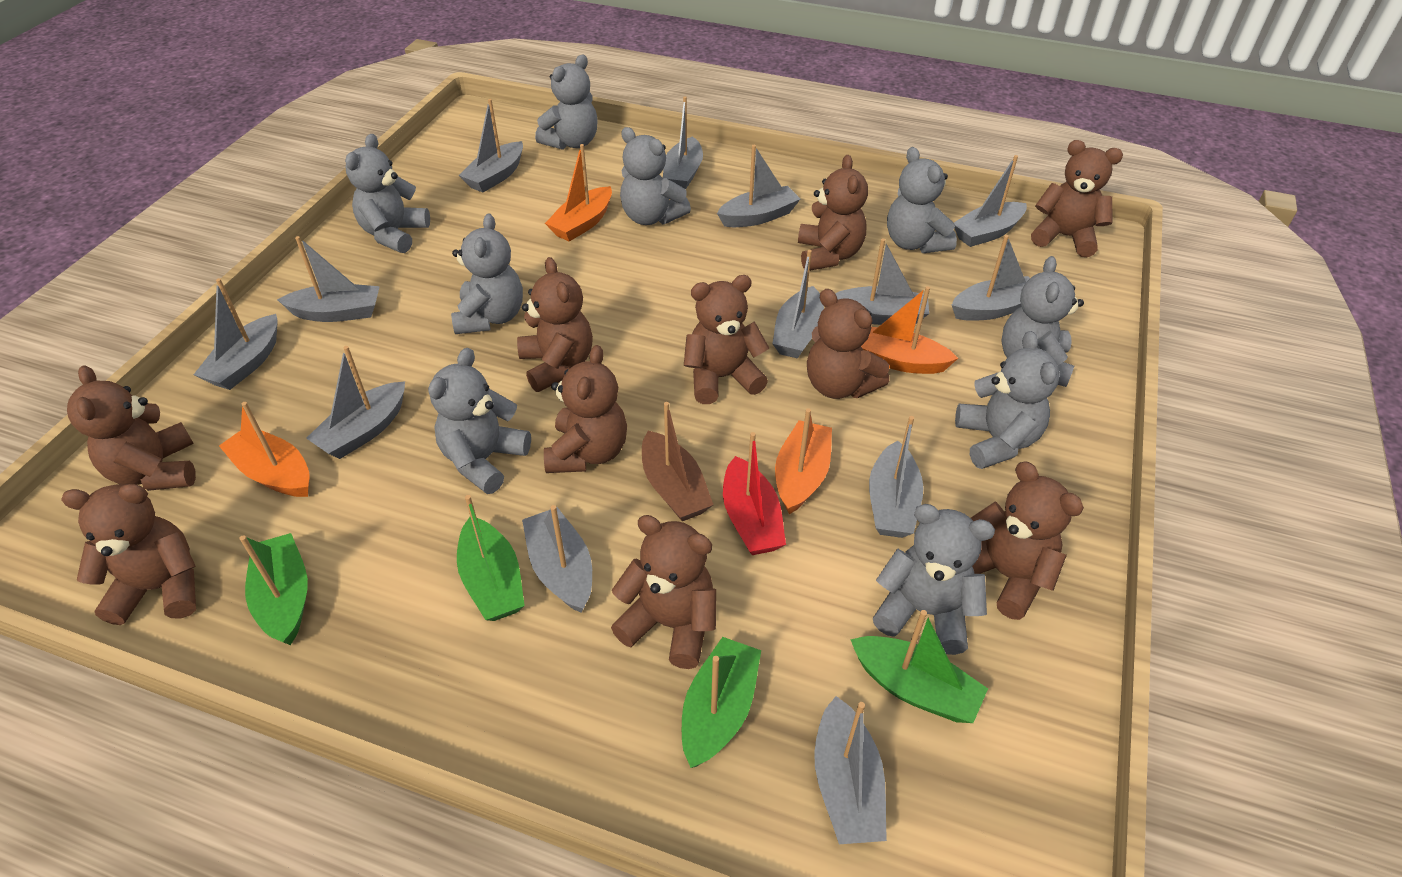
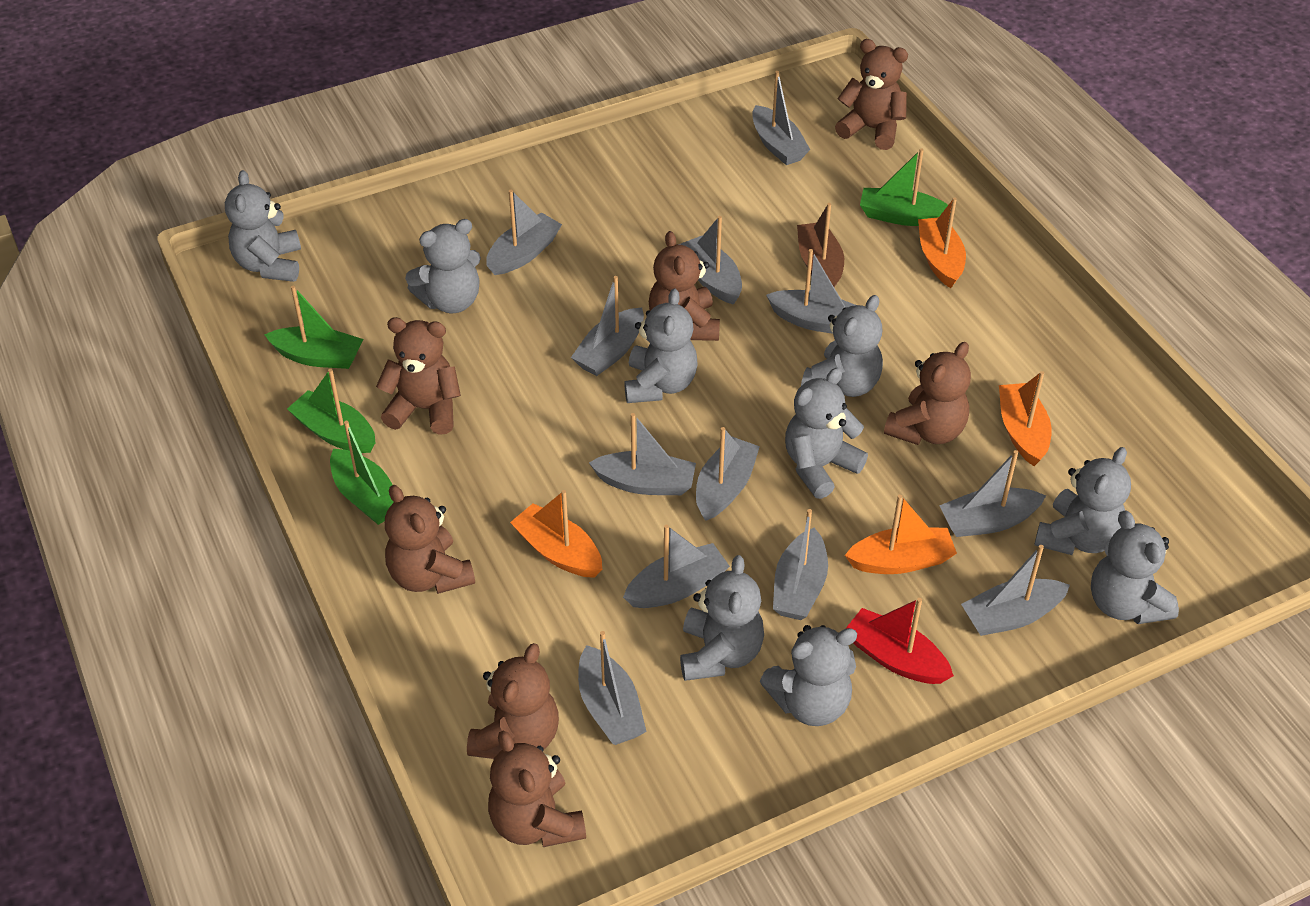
brown teddy bear: 10 -> 7
grey boat: 13 -> 12

